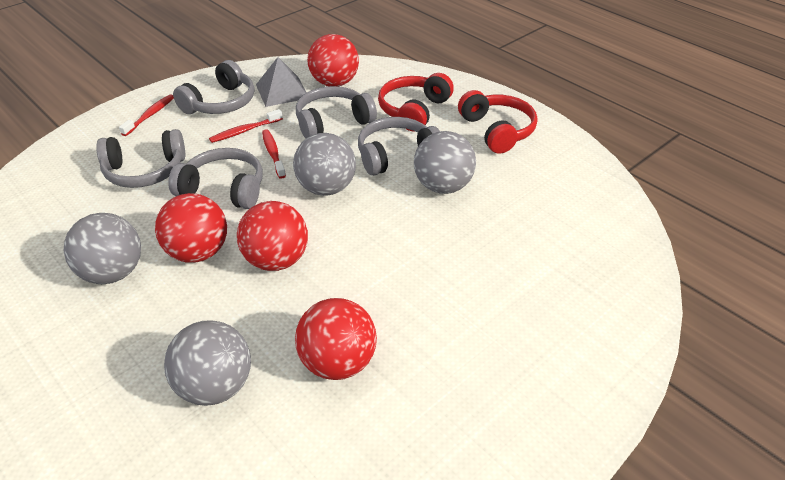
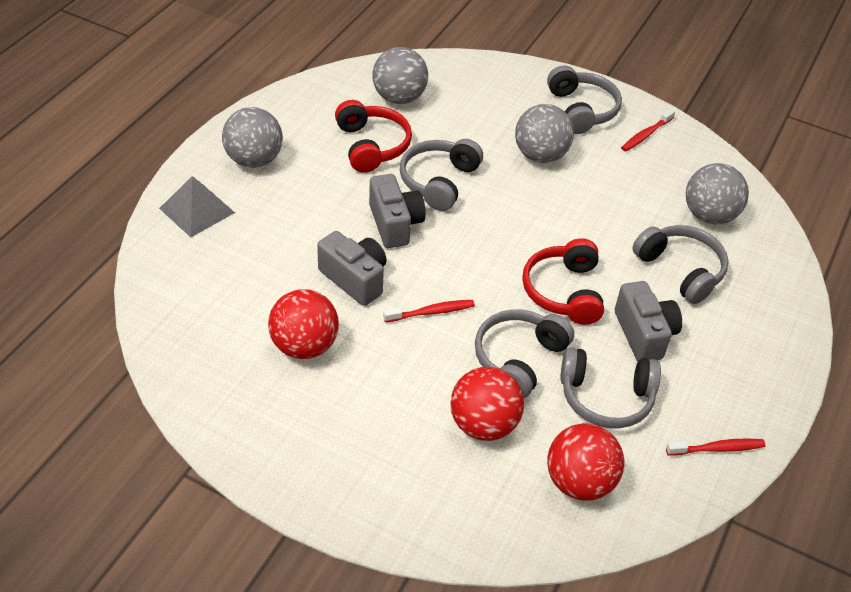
grey camera: 0 -> 3
red ball: 4 -> 3

